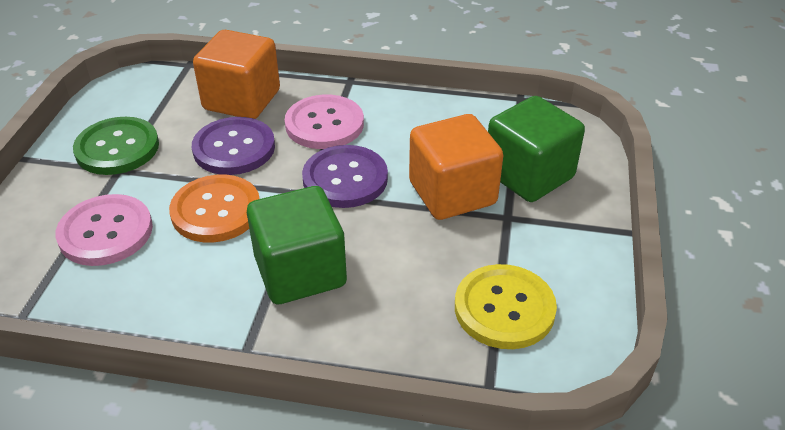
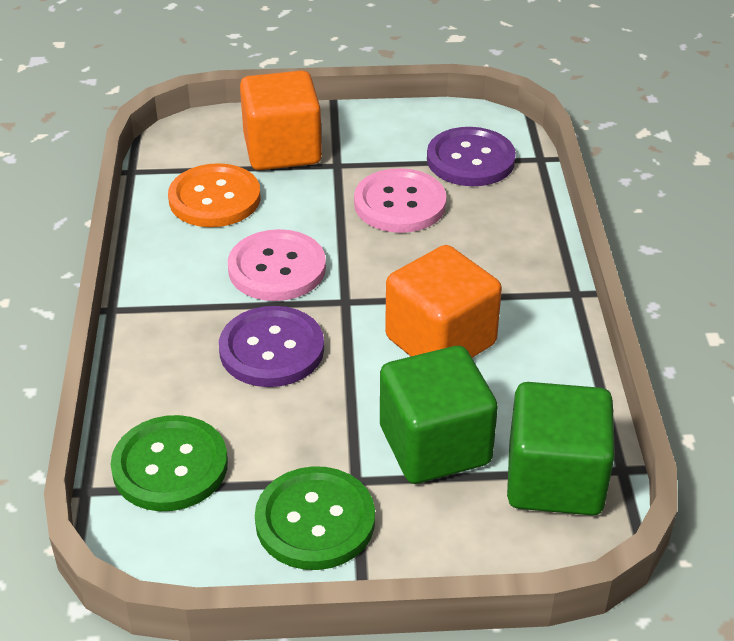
green button: 1 -> 2
yellow button: 1 -> 0

